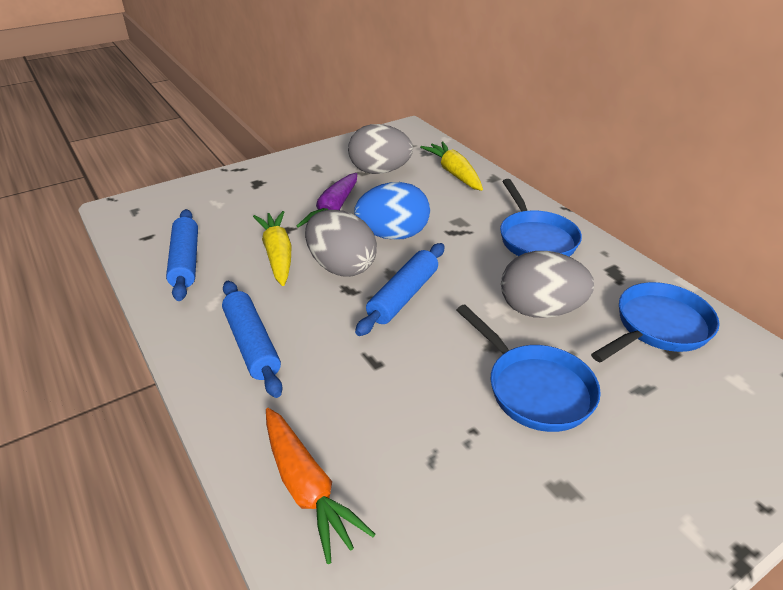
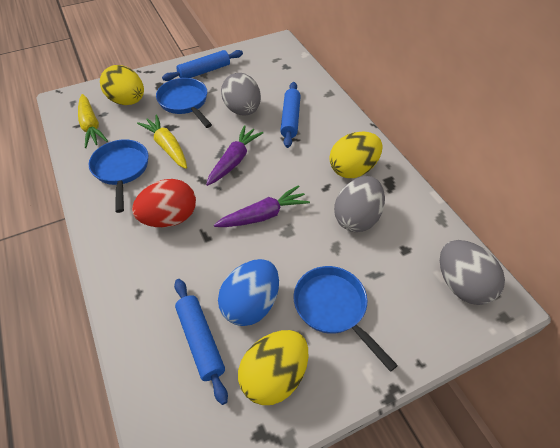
orange carrot: 1 -> 0
purple carrot: 1 -> 2
red egg: 0 -> 1
yellow egg: 0 -> 3

